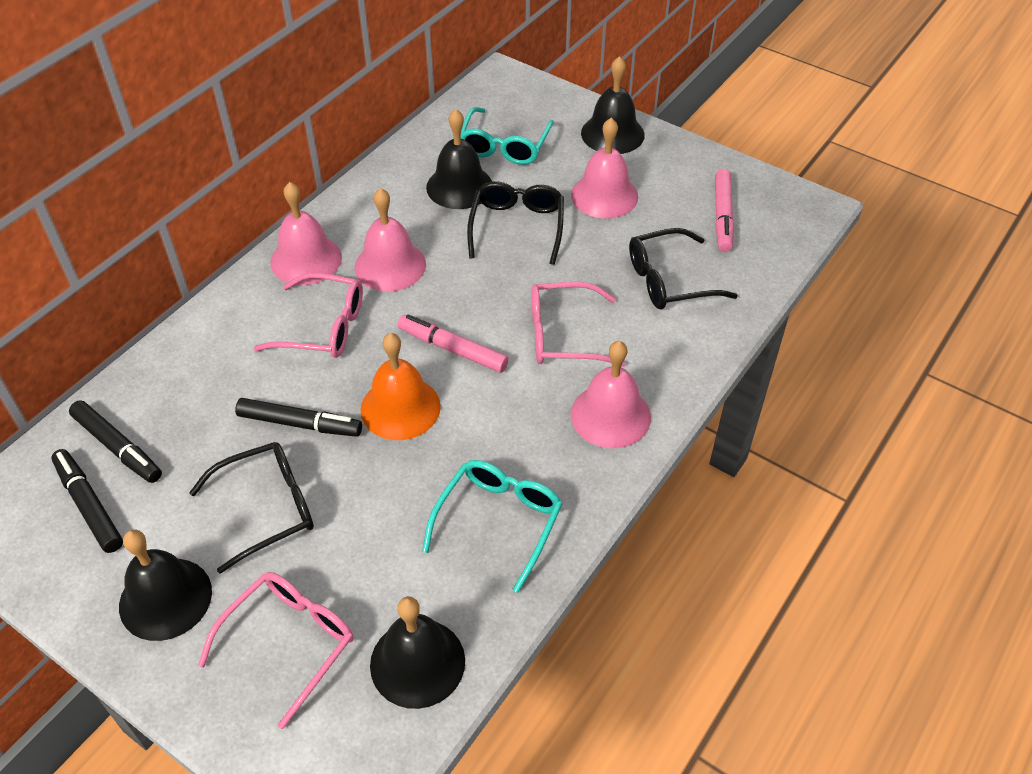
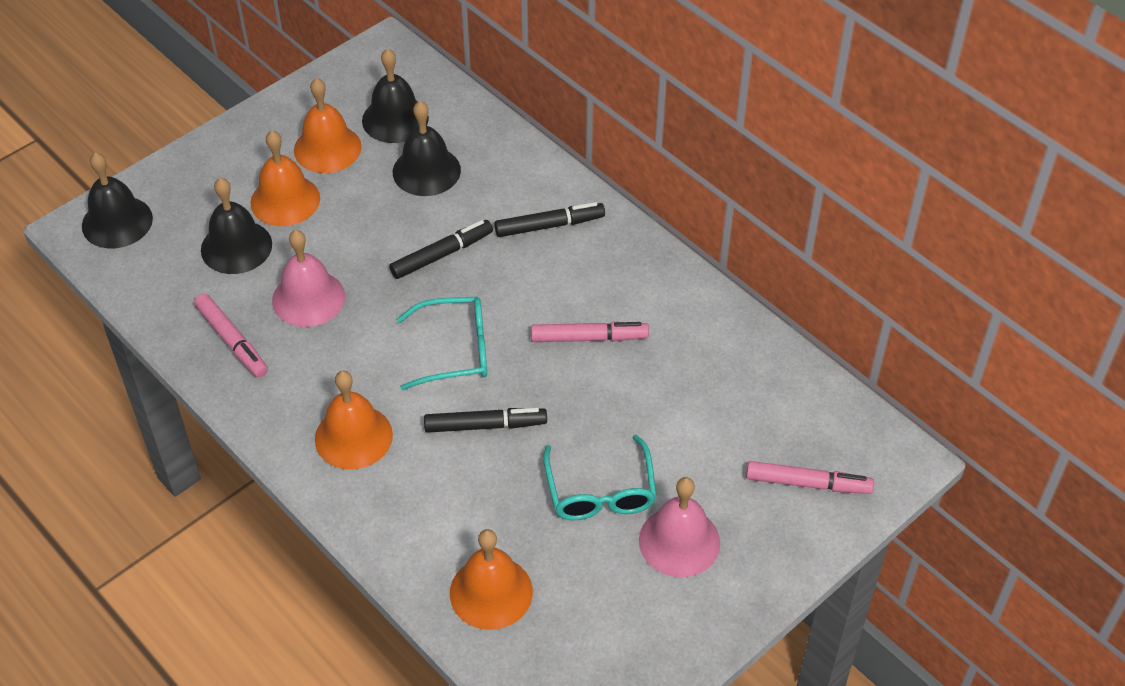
black glasses: 3 -> 0
orange bell: 1 -> 4
pink bell: 4 -> 2
pink glasses: 3 -> 0
pink marker: 2 -> 3

